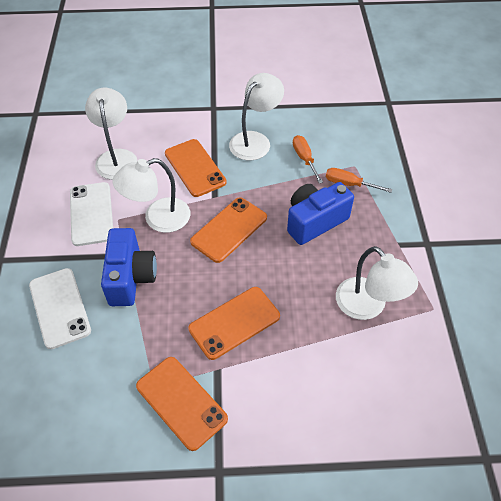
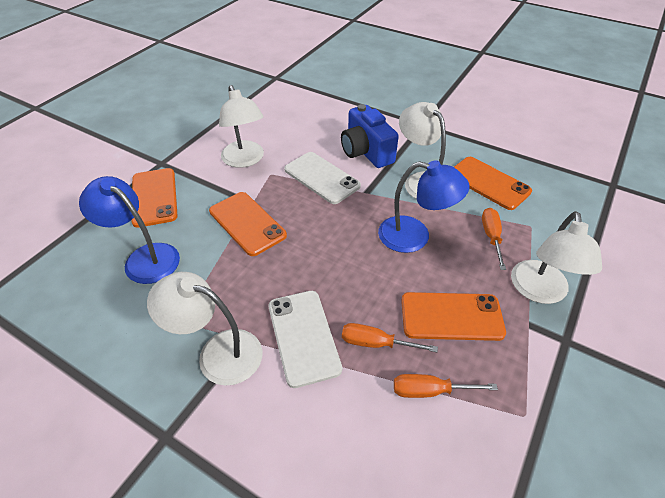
blue camera: 2 -> 1
blue lamp: 0 -> 2
orange screwdriver: 2 -> 3

